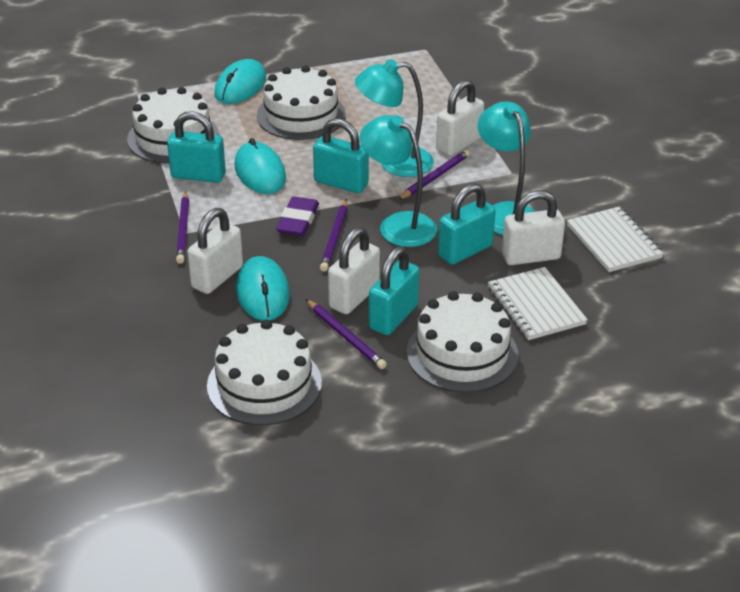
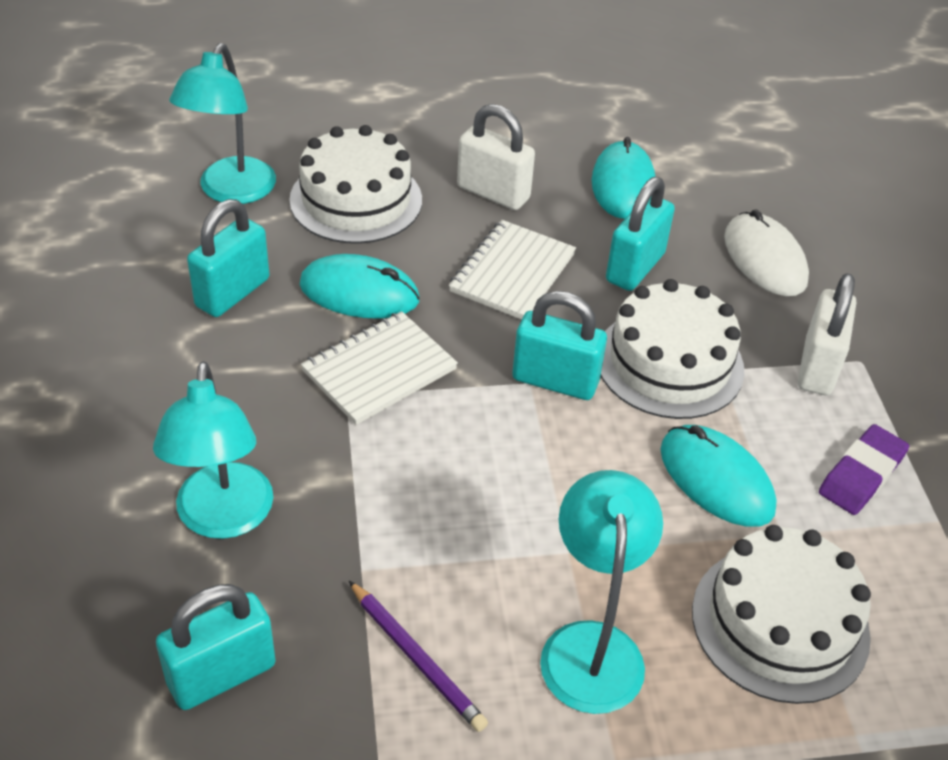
purple pencil: 4 -> 1
white cake: 4 -> 3
white mouse: 0 -> 1
white padlock: 4 -> 2

